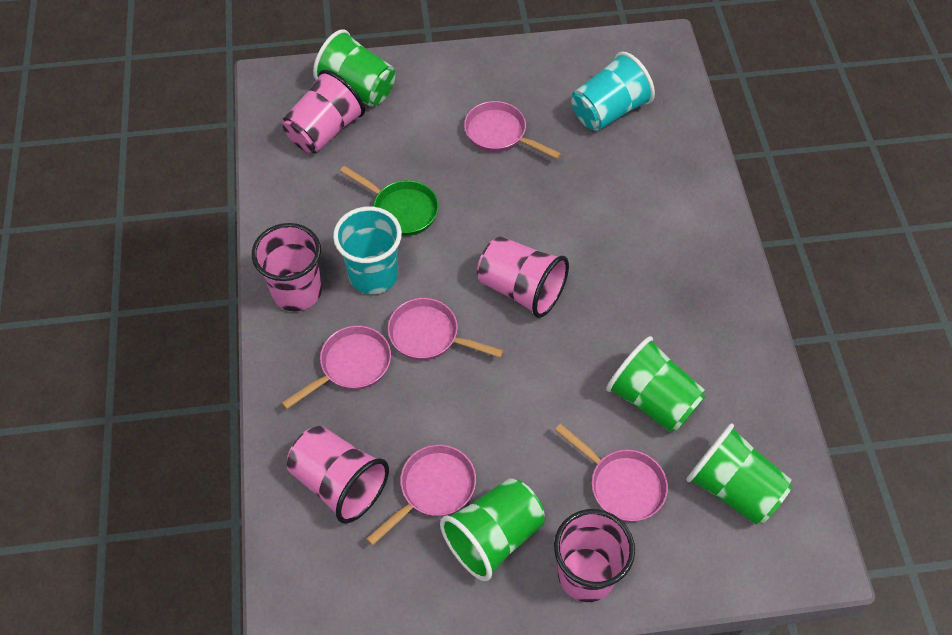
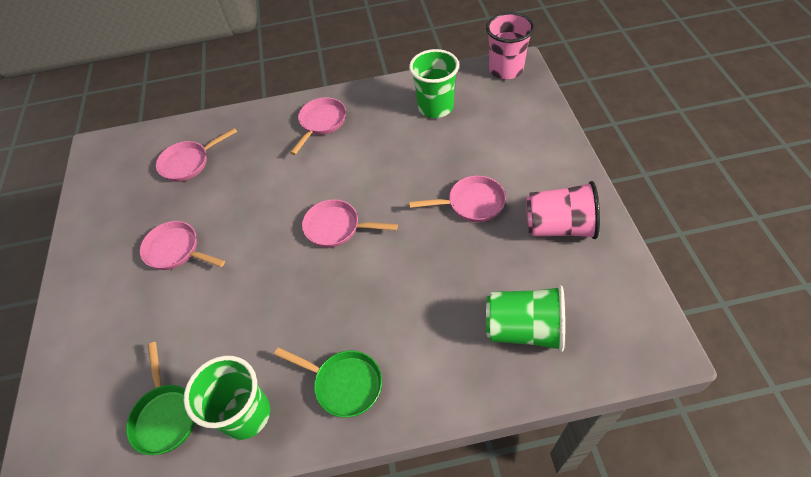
green cup: 4 -> 3
green pan: 1 -> 2
pink cup: 5 -> 2
turquoise cup: 2 -> 0

